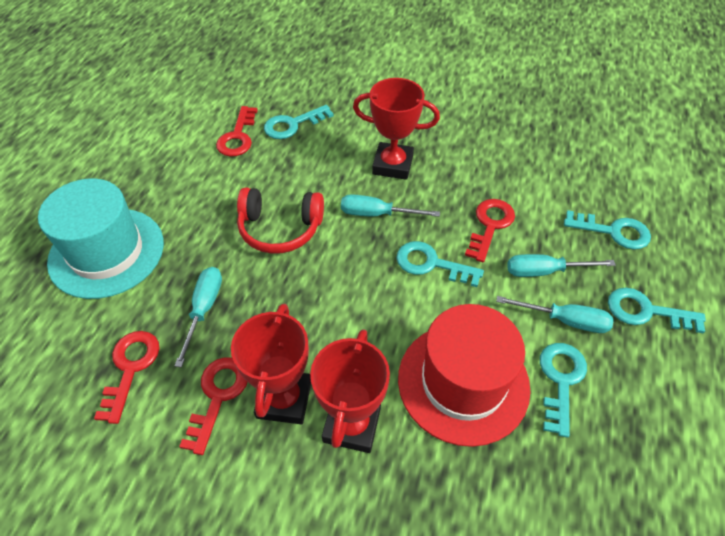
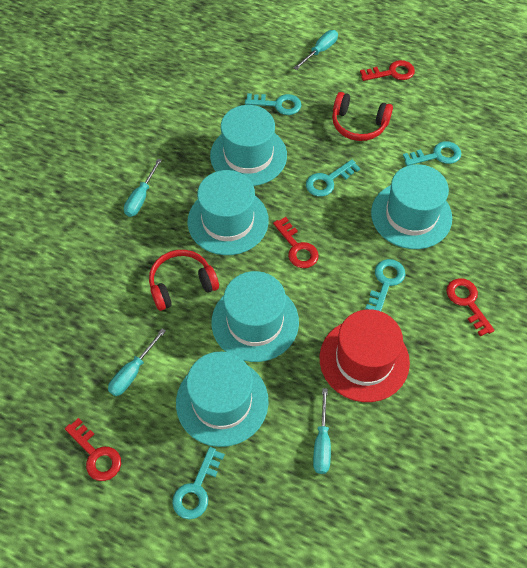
red headphones: 1 -> 2
red trophy: 3 -> 0
turquoise hat: 1 -> 5

